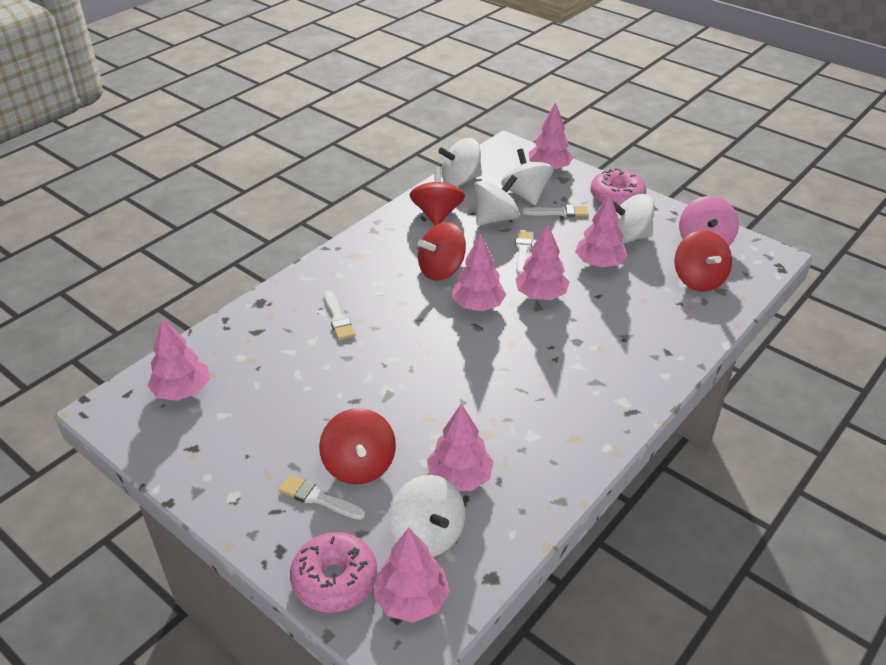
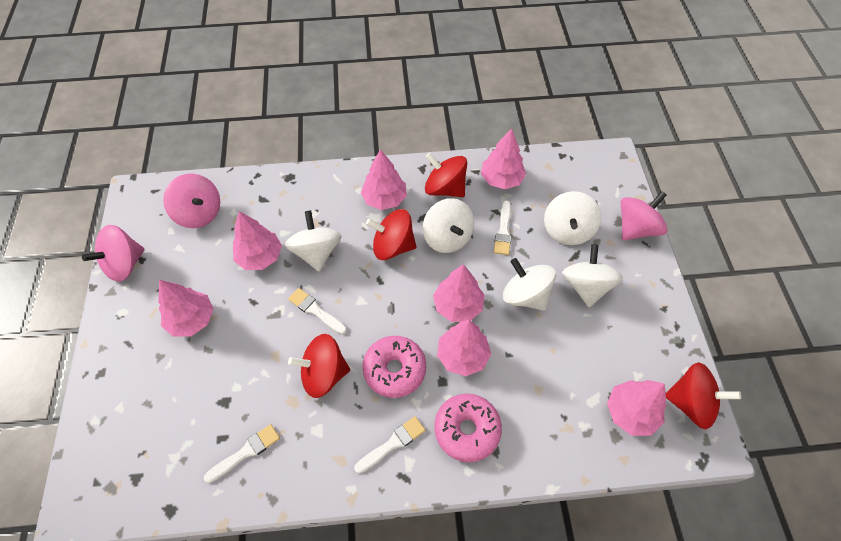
pink spinning top: 1 -> 3

